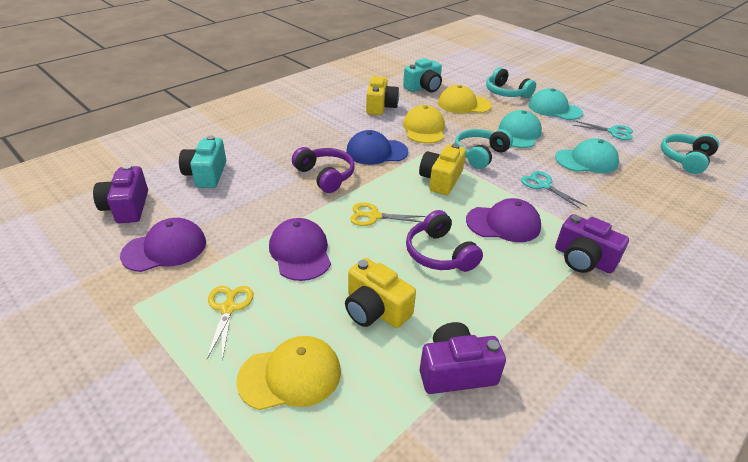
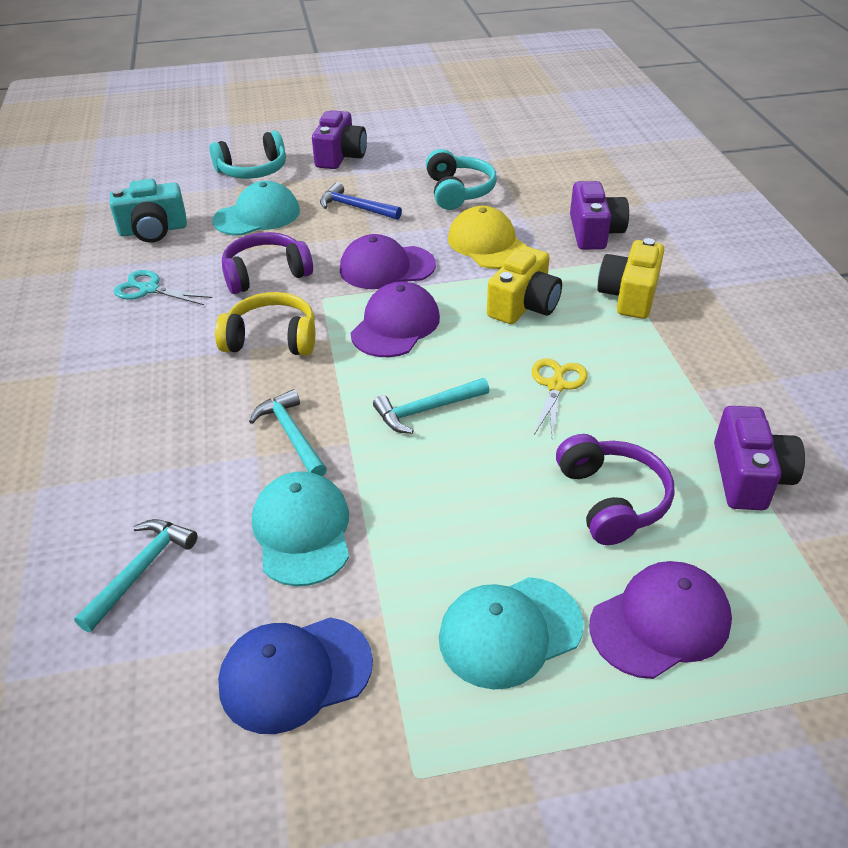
blue hammer: 0 -> 1
turquoise camera: 2 -> 1
turquoise hammer: 0 -> 3
turquoise headphones: 3 -> 2
turquoise scissors: 2 -> 1
yellow camera: 3 -> 2
yellow cap: 3 -> 1
yellow headphones: 0 -> 1
yellow scissors: 2 -> 1

